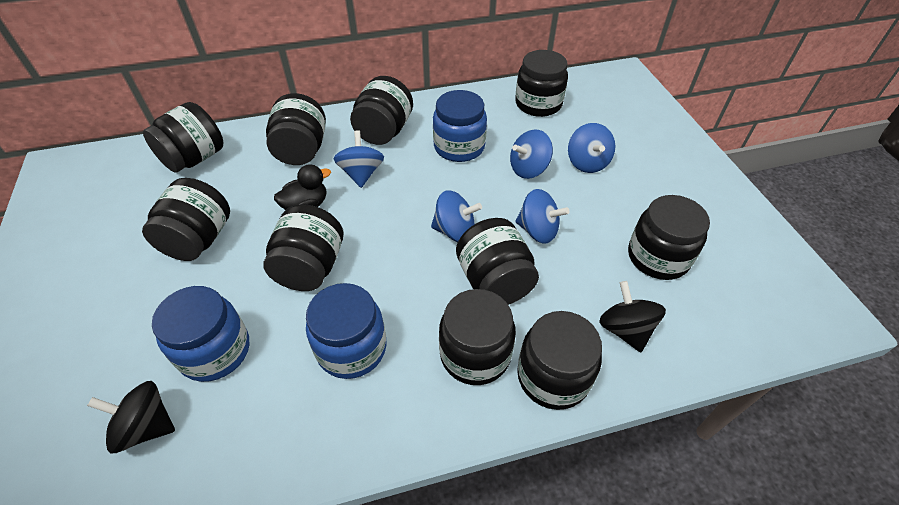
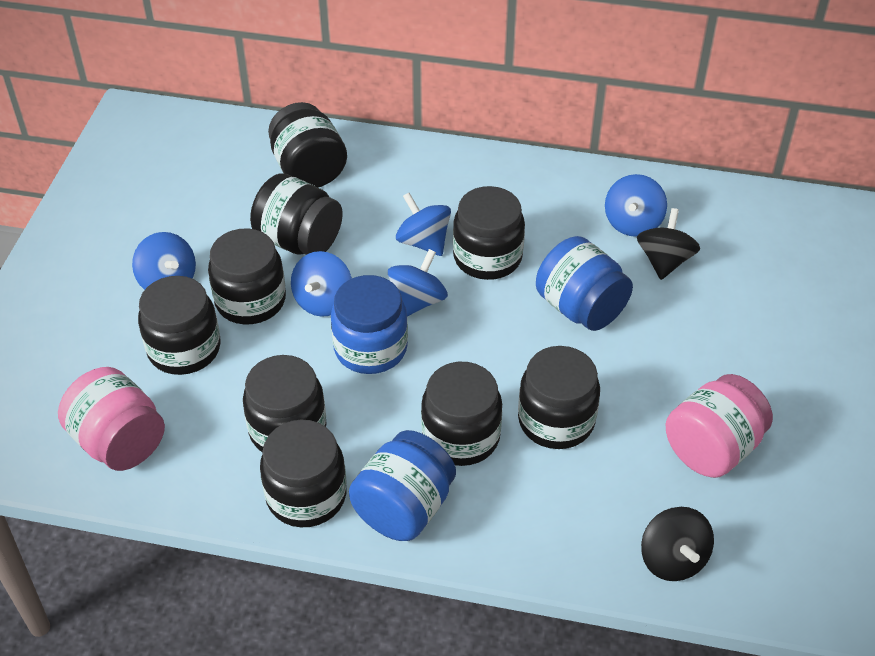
black duck: 1 -> 0
black jar: 10 -> 9
pink jar: 0 -> 2

